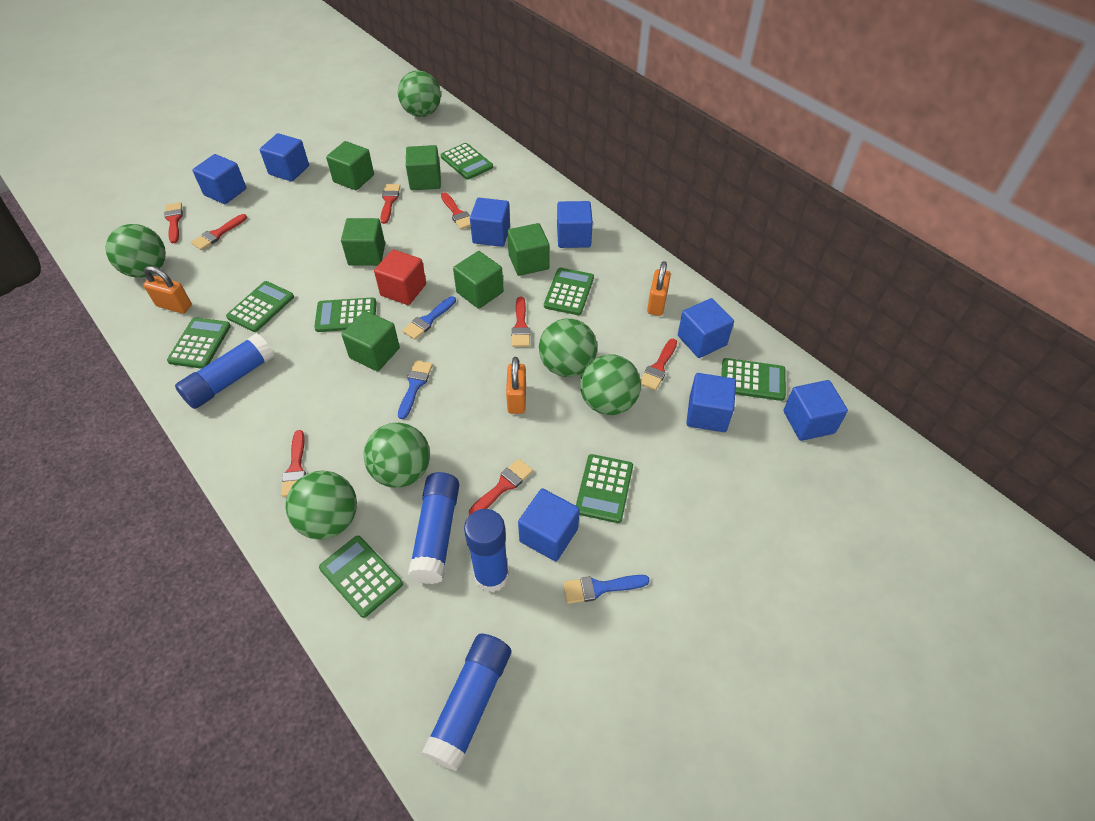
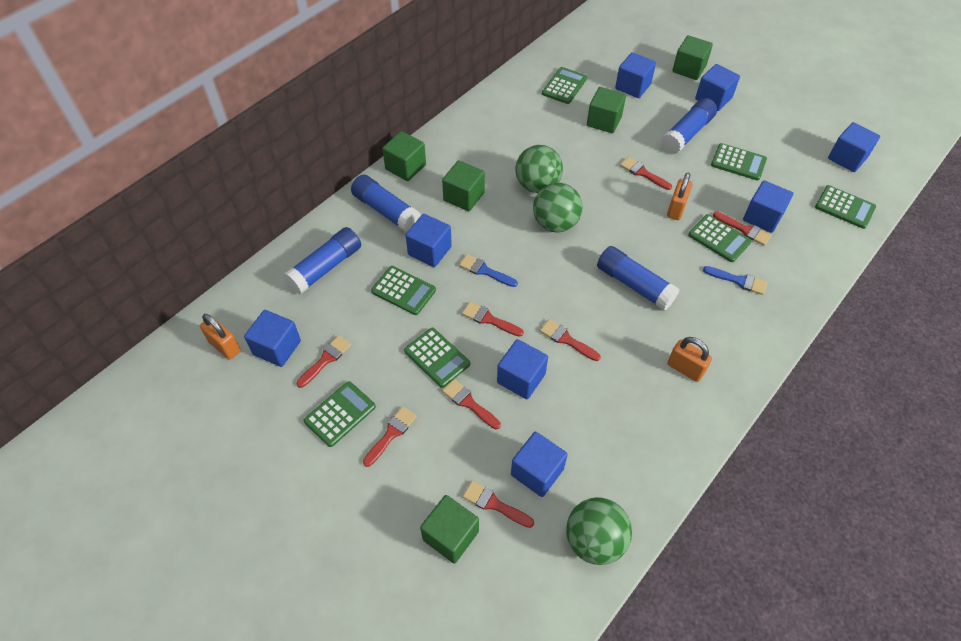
blue brush: 3 -> 2
green ball: 6 -> 3
green calculator: 8 -> 7
green cube: 6 -> 5
red cube: 1 -> 0

